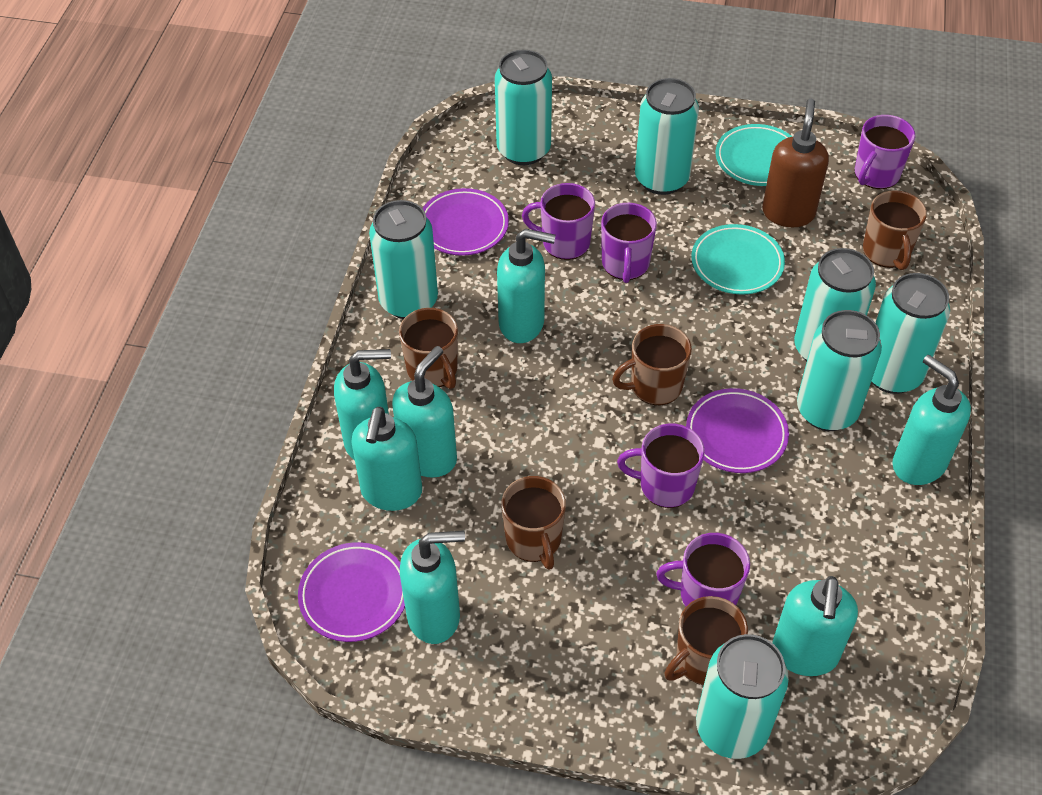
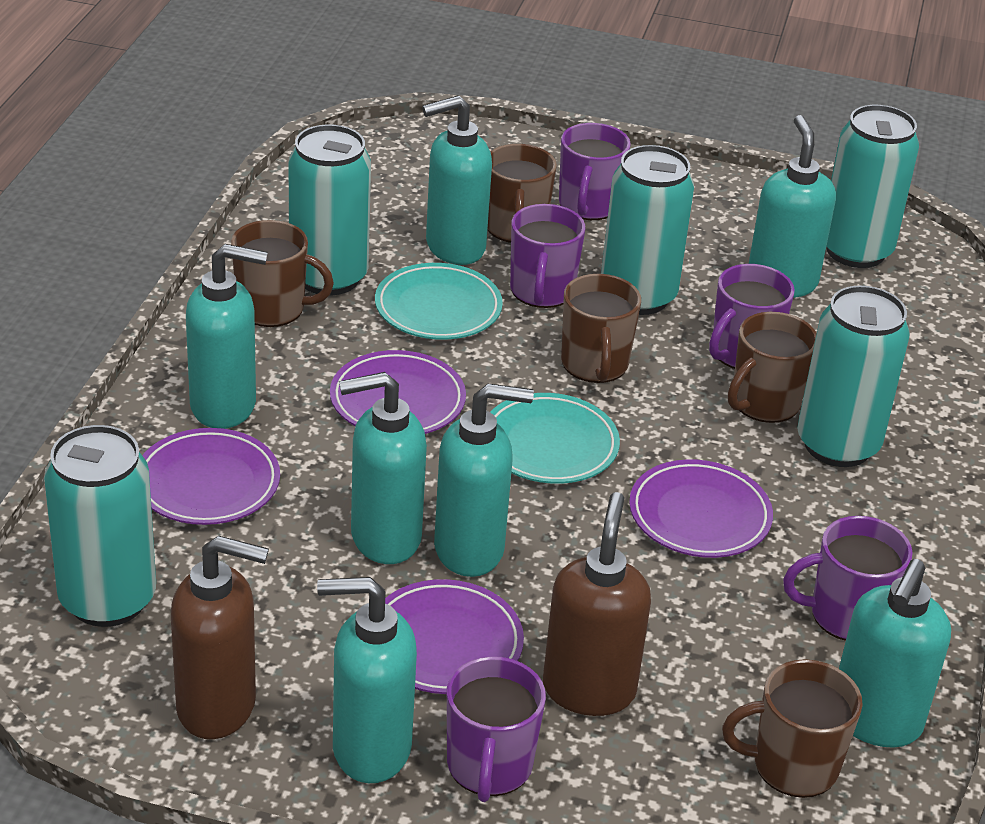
brown soap dispenser: 1 -> 2
purple plate: 3 -> 4
turquoise can: 7 -> 5

